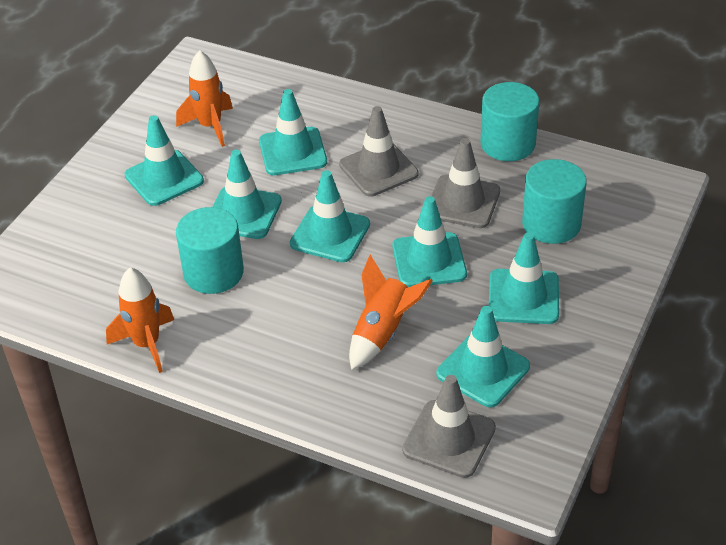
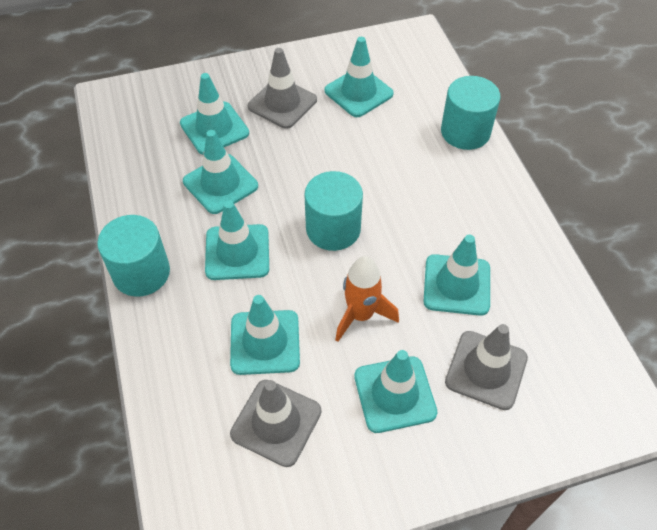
orange rocket: 3 -> 1

